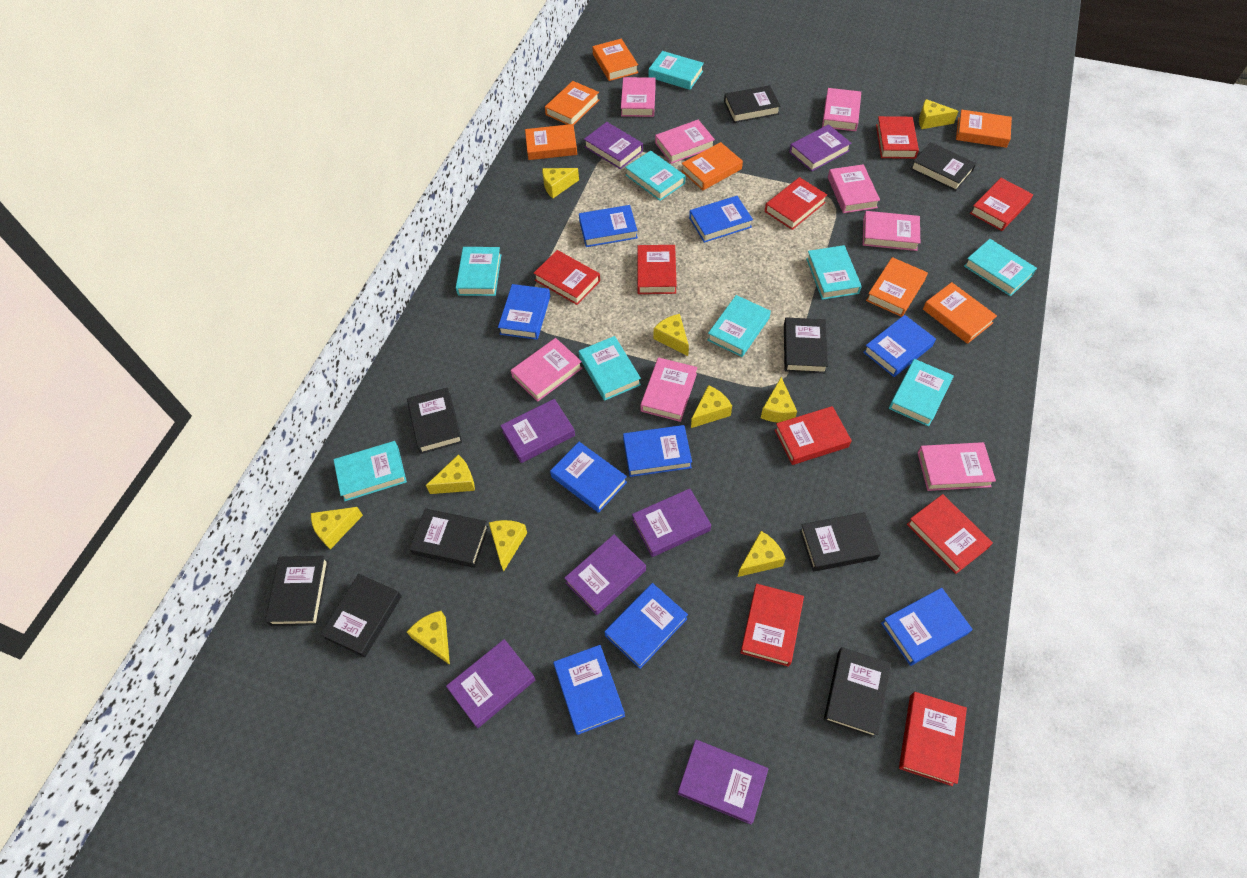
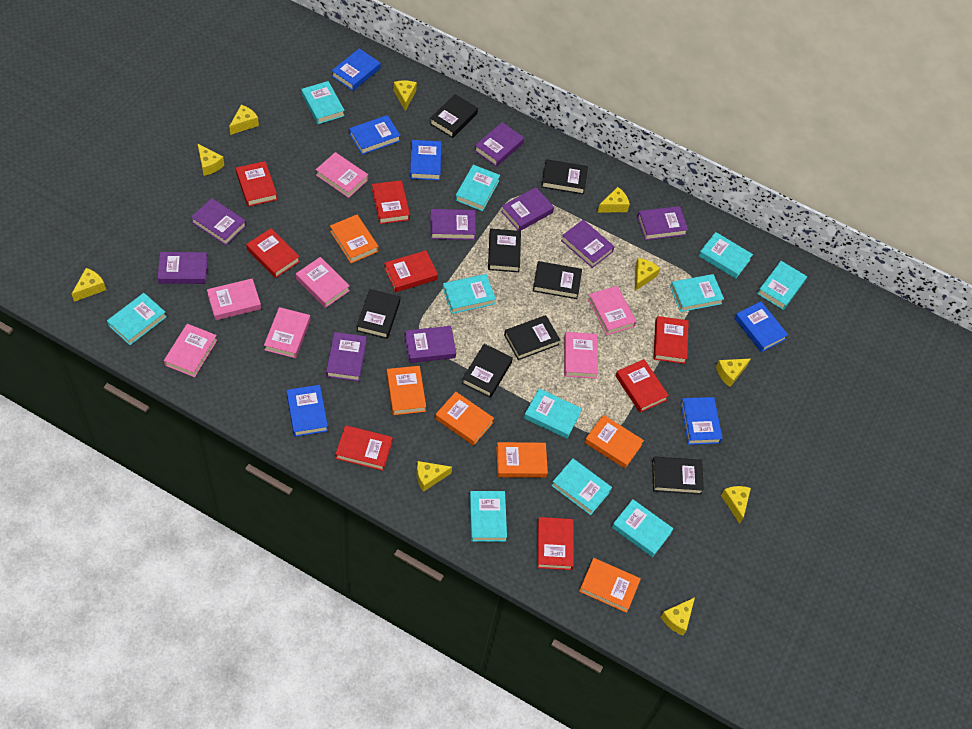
black book: 9 -> 8
blue book: 9 -> 6
orange book: 7 -> 6
pink book: 8 -> 7
purple book: 7 -> 9
red book: 9 -> 8
turquoise book: 9 -> 11

